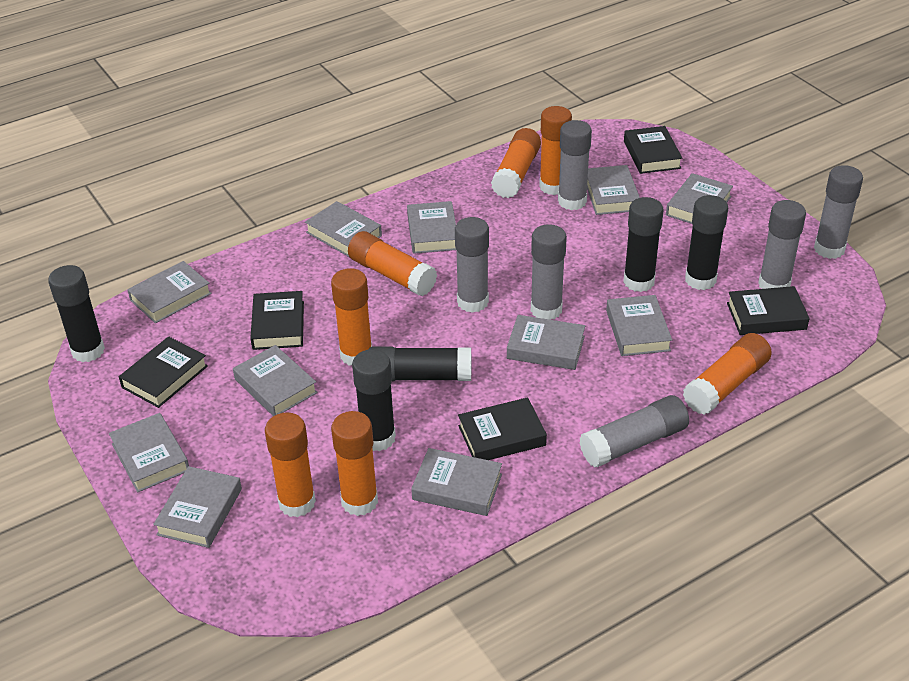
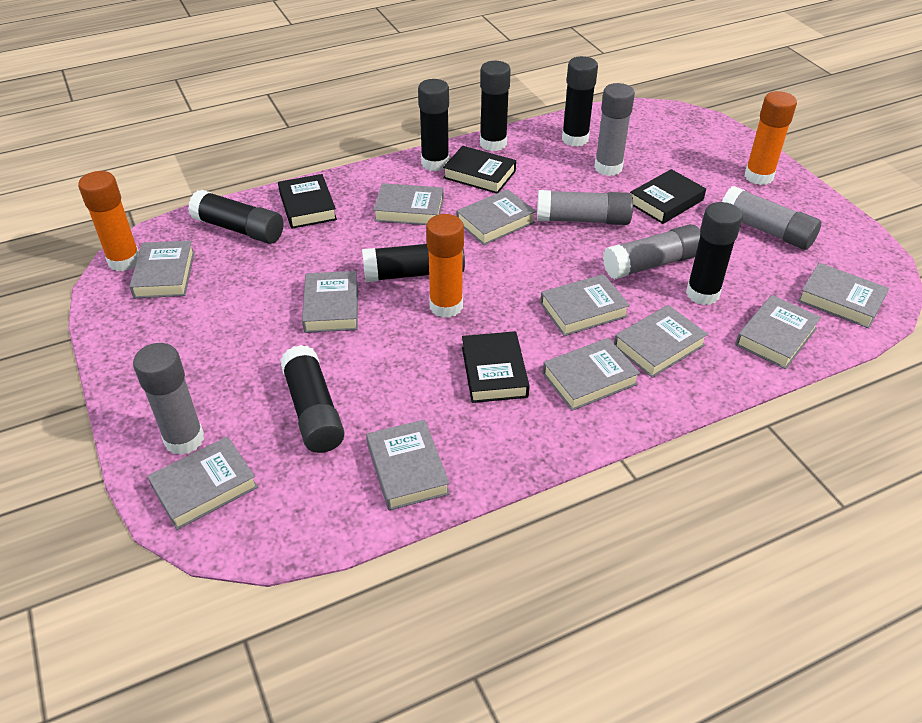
black book: 5 -> 4
black glue stick: 5 -> 7
grey glue stick: 6 -> 5
orange glue stick: 7 -> 3

